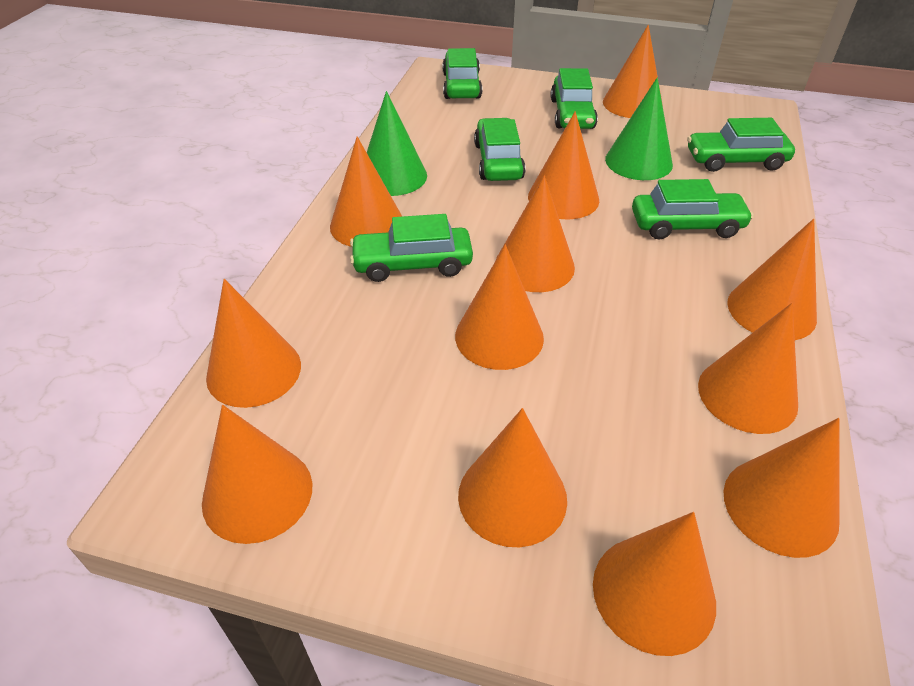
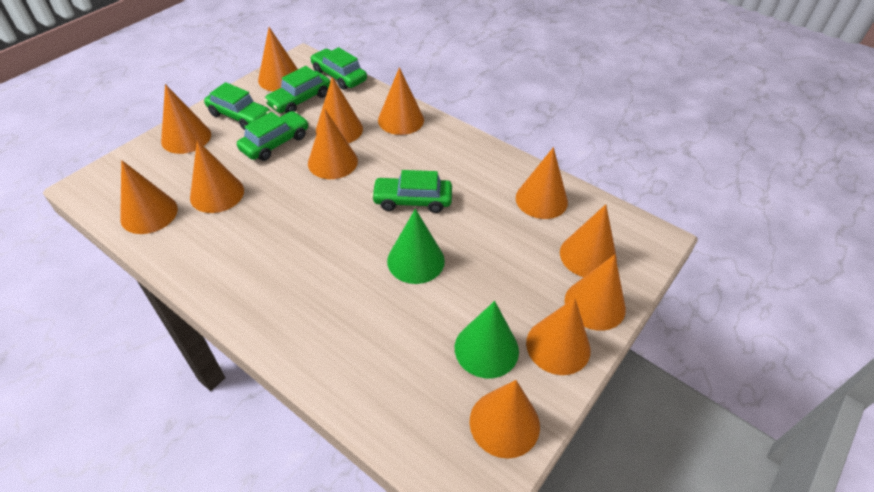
green car: 6 -> 5

